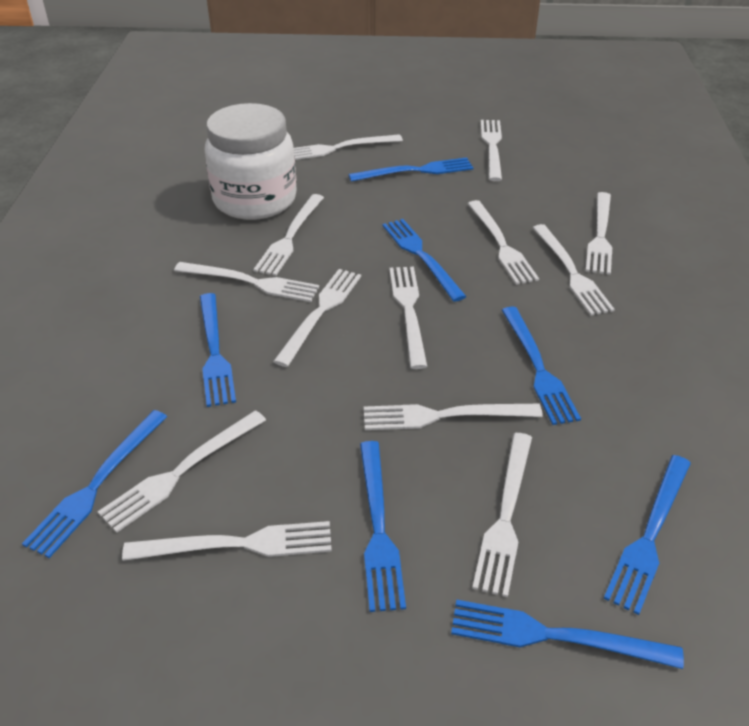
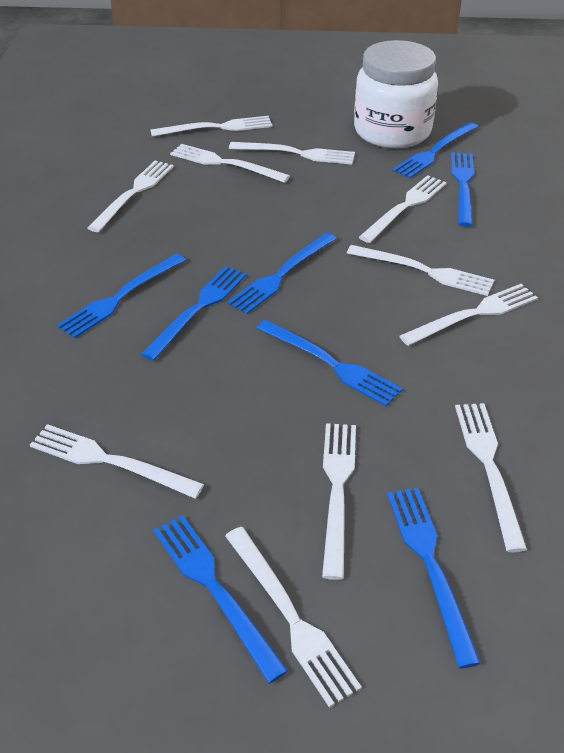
white fork: 13 -> 11

